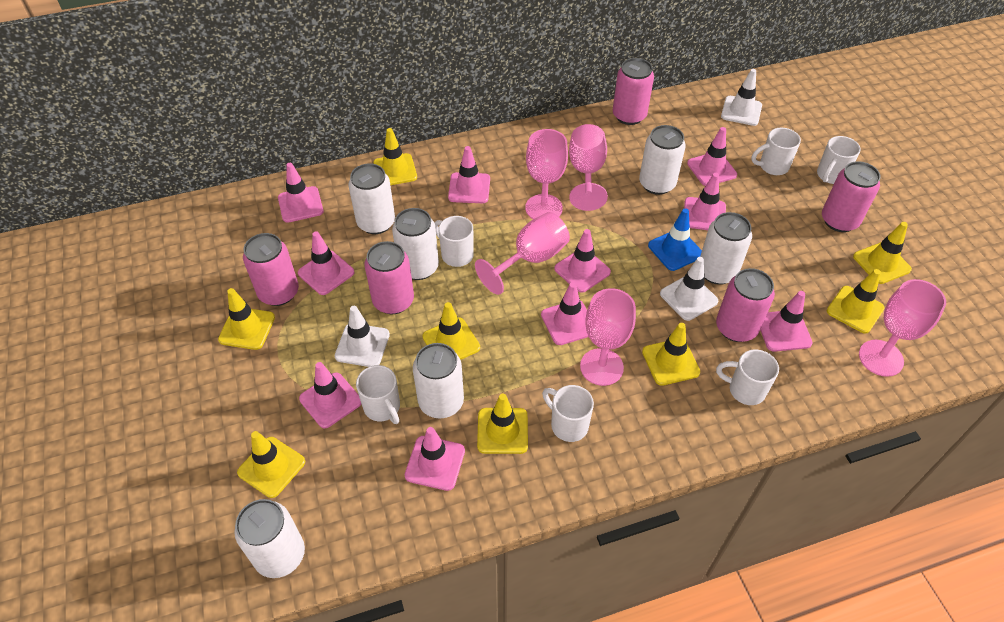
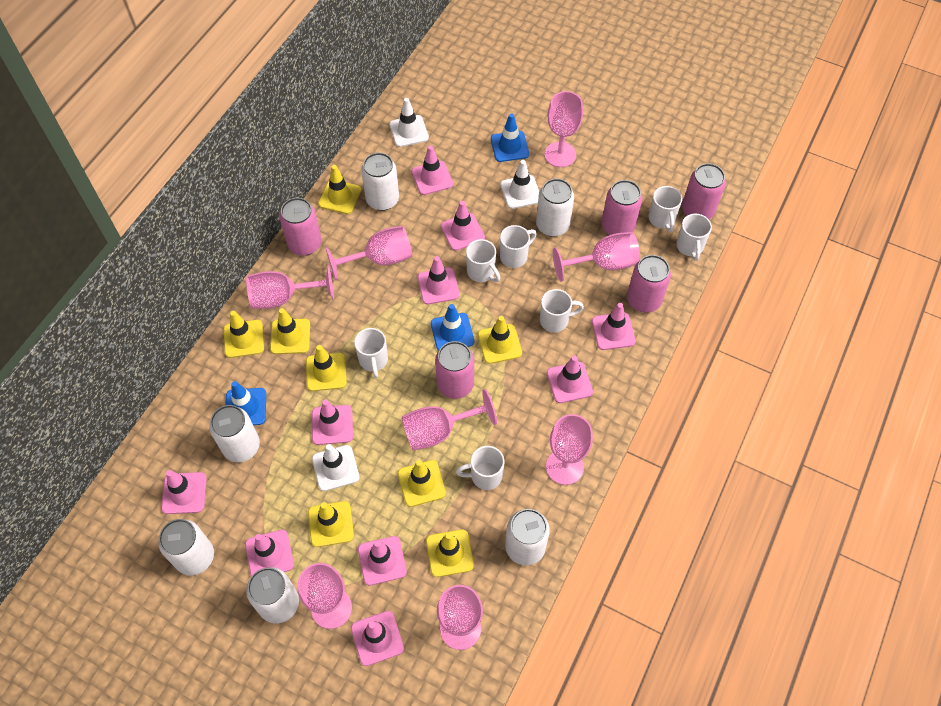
blue traffic cone: 1 -> 3
pink goblet: 5 -> 8
white mug: 6 -> 7

